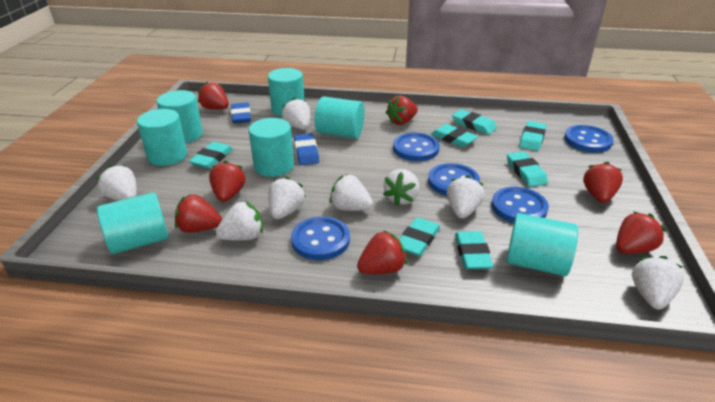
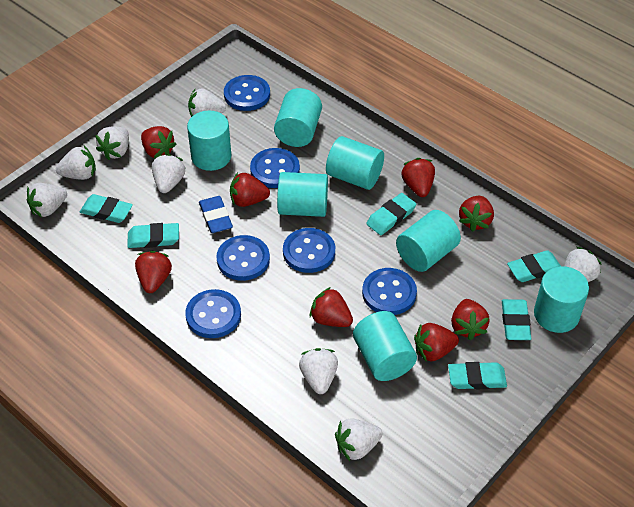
blue button: 5 -> 6
blue eraser: 2 -> 1
red strawberry: 7 -> 8
turquoise eraser: 7 -> 6

